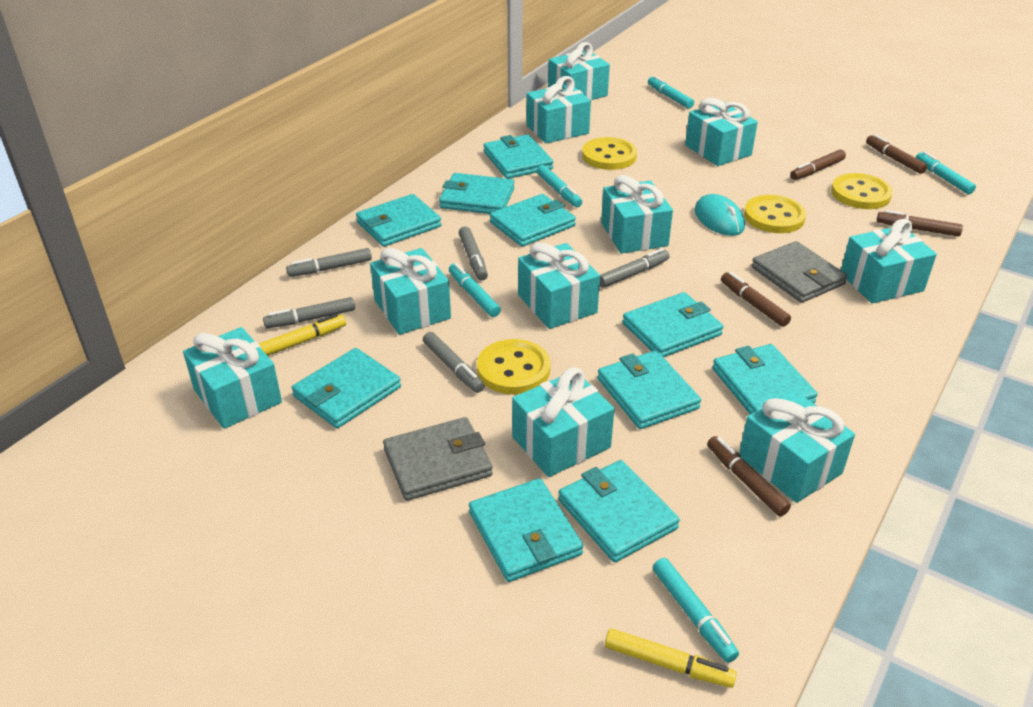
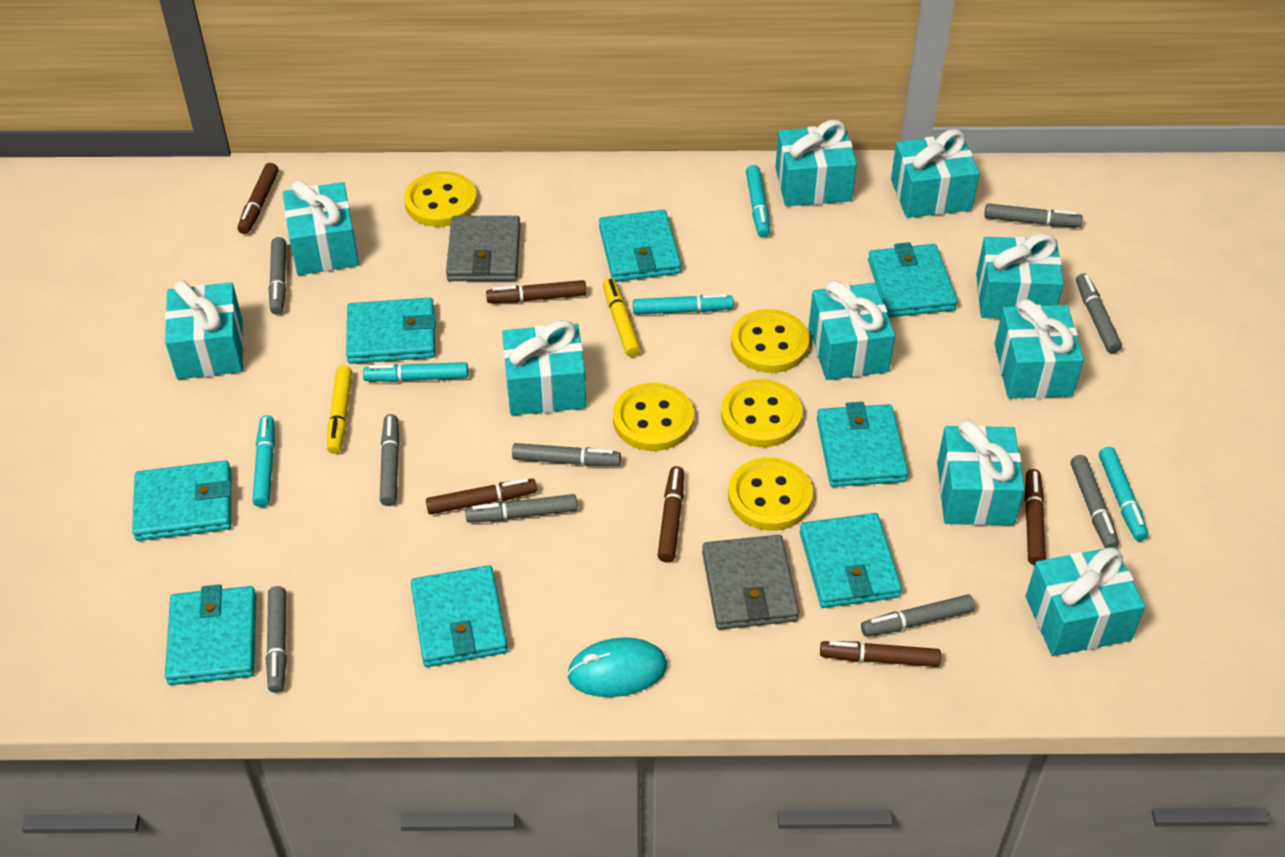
brown marker: 5 -> 6
grey marker: 5 -> 9
turquoise wallet: 10 -> 8
yellow button: 4 -> 5

